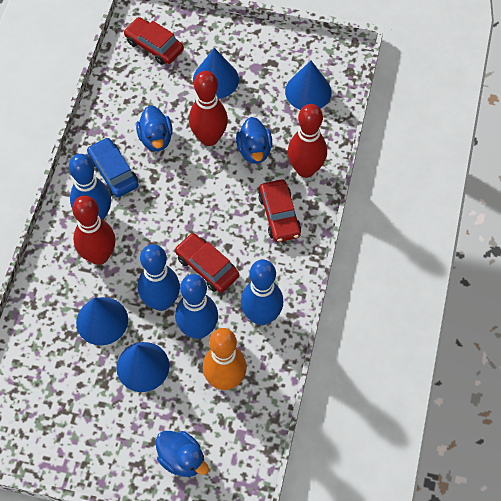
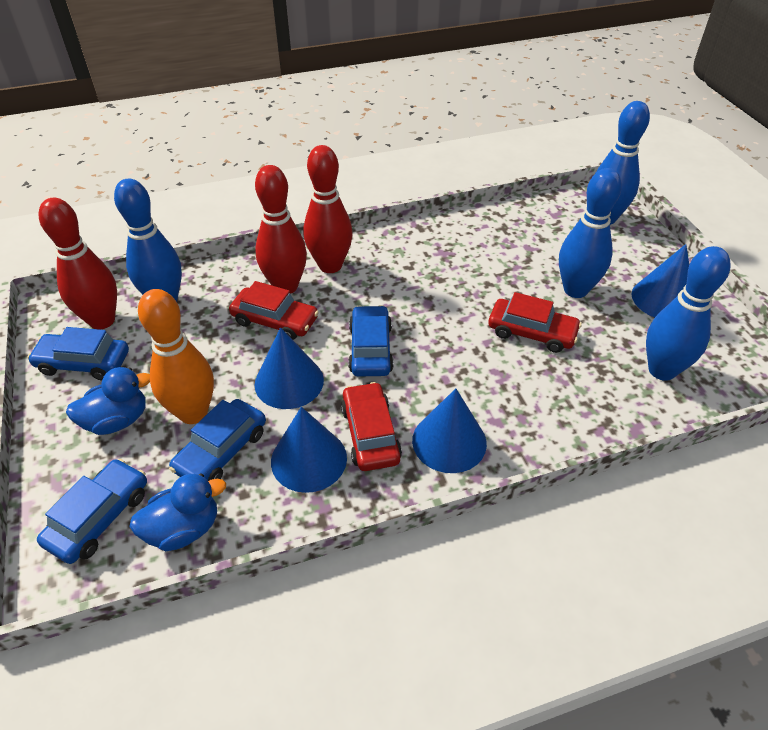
blue car: 1 -> 4
blue duck: 3 -> 2

